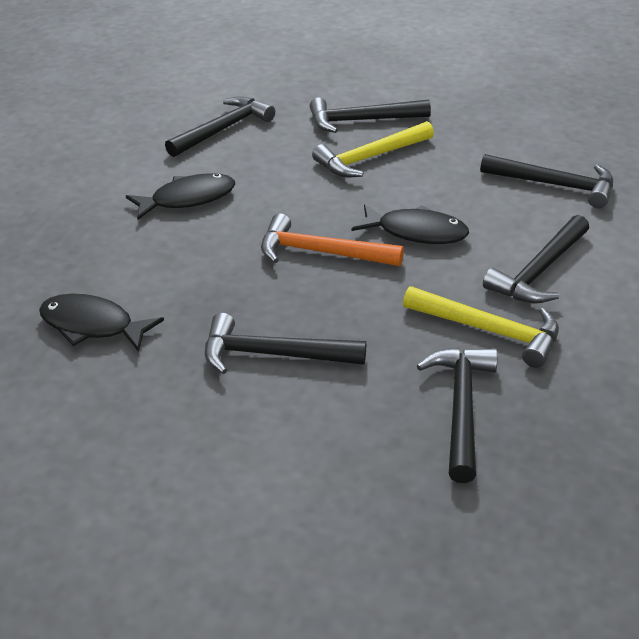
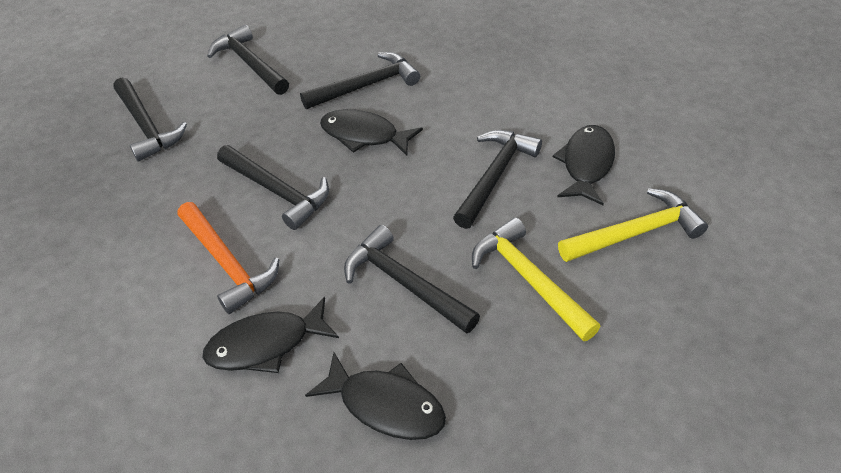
black fish: 3 -> 4

